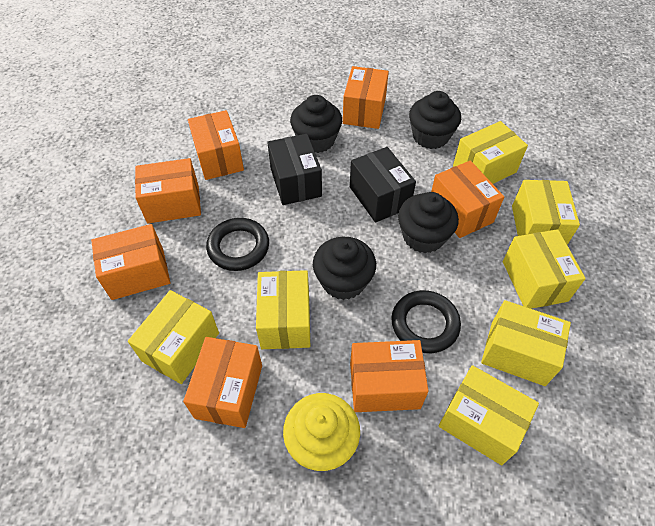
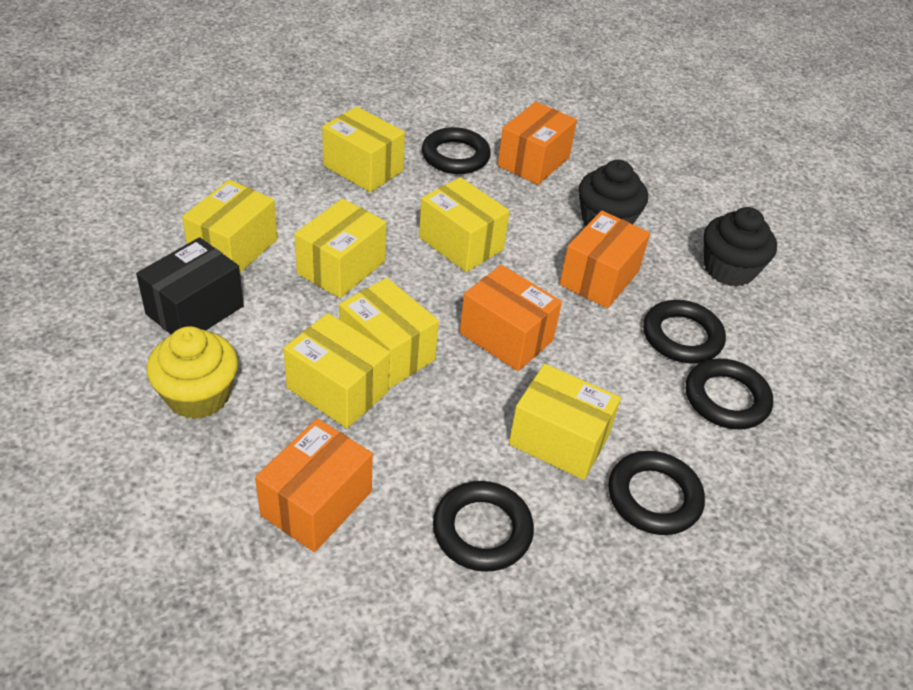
black box: 2 -> 1
black cupcake: 4 -> 2
black ring: 2 -> 5
orange box: 7 -> 4

